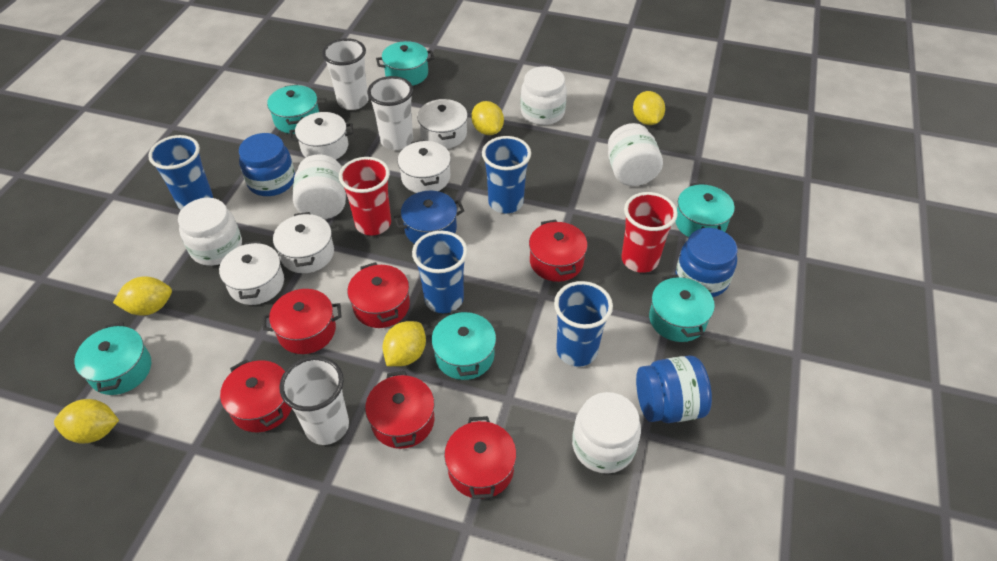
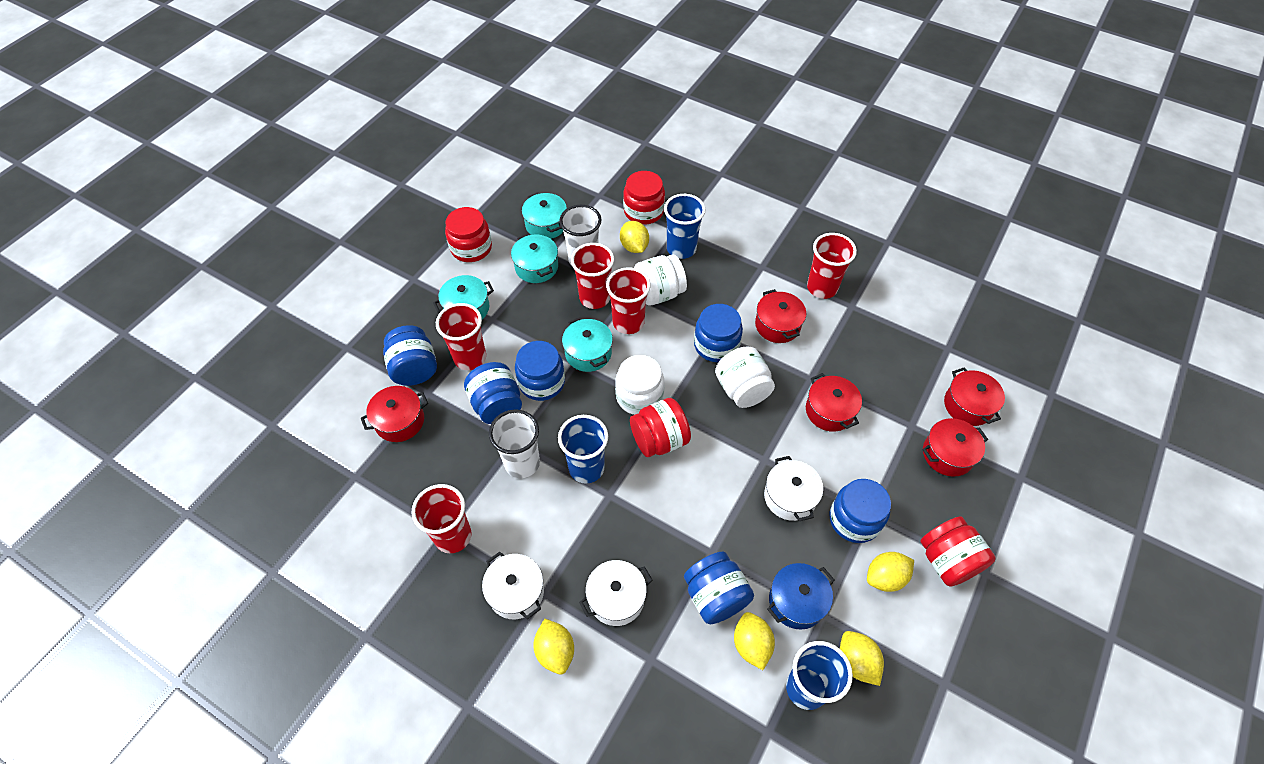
blue cup: 4 -> 3
blue jar: 3 -> 6
red cup: 2 -> 5
red jar: 0 -> 4
red pot: 6 -> 5
turquoise pot: 6 -> 4
white cup: 3 -> 2
white jar: 5 -> 3
white pot: 5 -> 3

